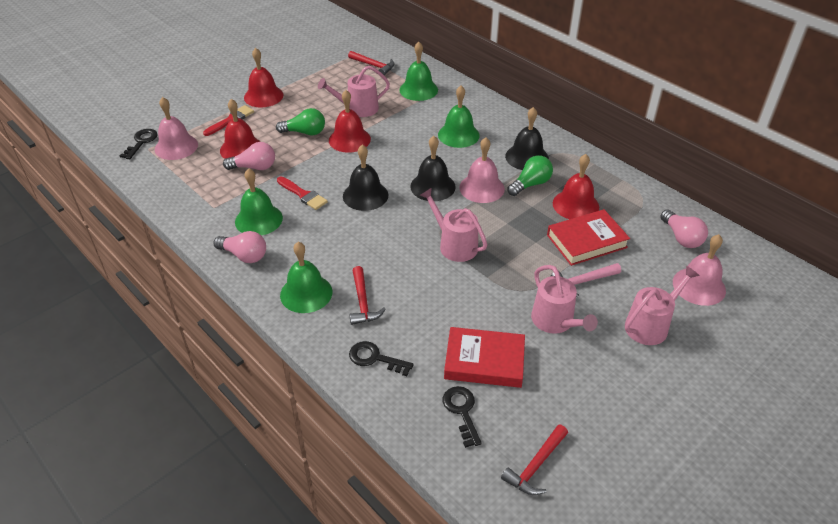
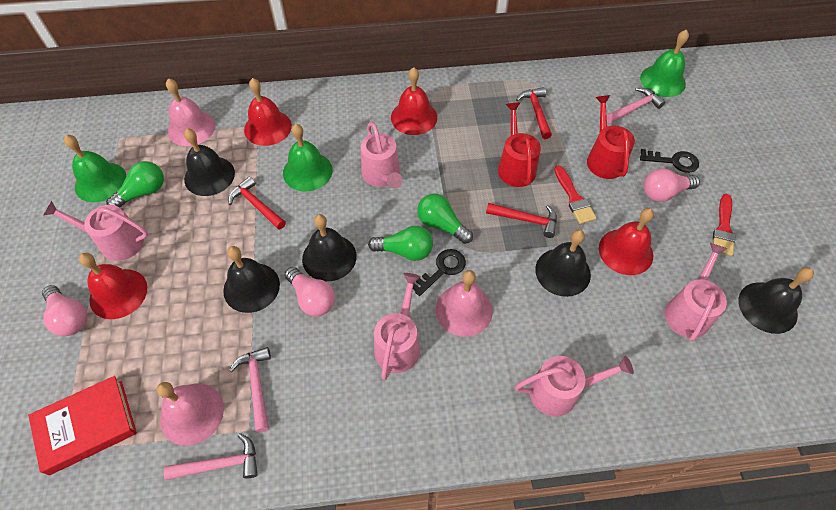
black bell: 3 -> 5
black key: 3 -> 2
green bell: 4 -> 3
green light bulb: 2 -> 3
pink hammer: 1 -> 3
pink watering can: 4 -> 5
red book: 2 -> 1
red watering can: 0 -> 2

